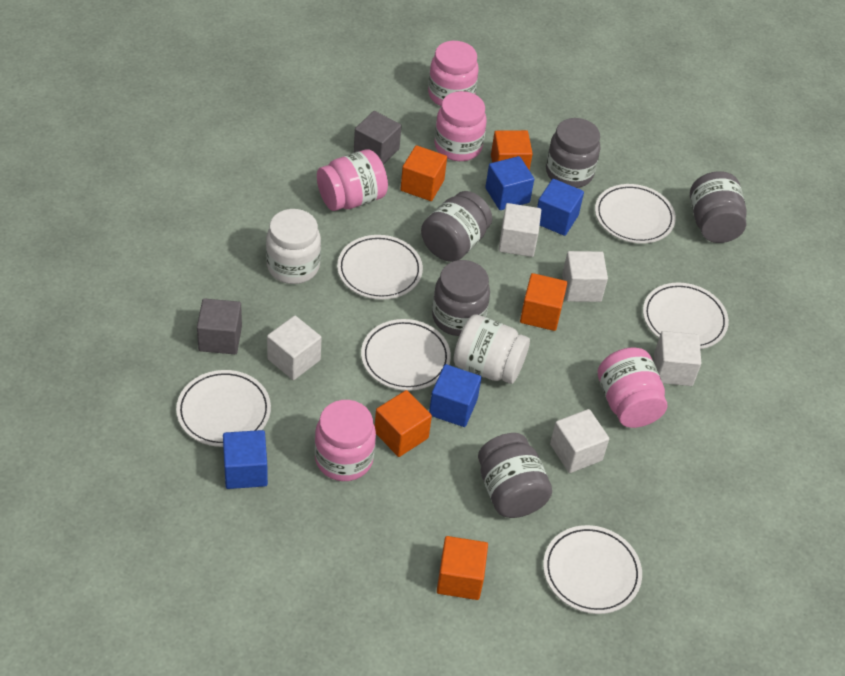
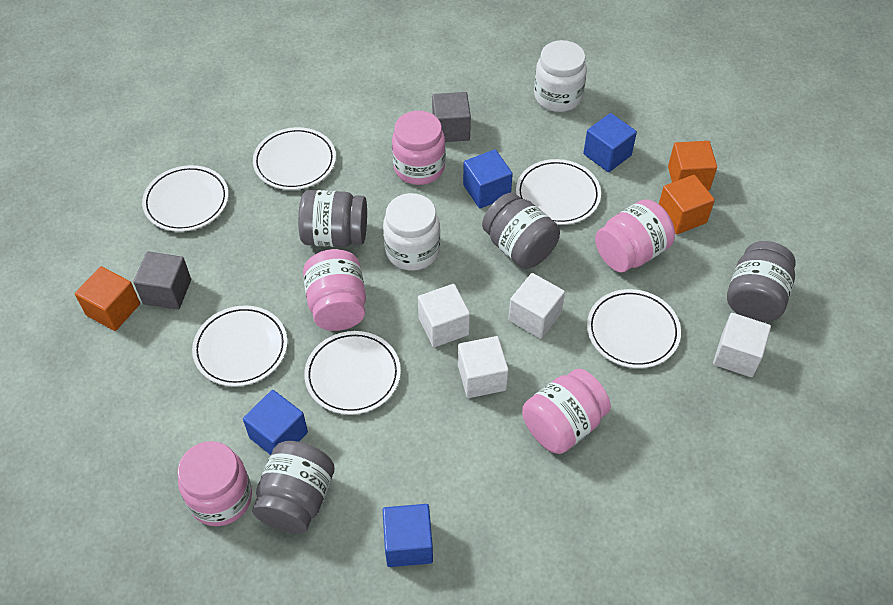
grey jar: 5 -> 4
orange cube: 5 -> 3
white cube: 5 -> 4

